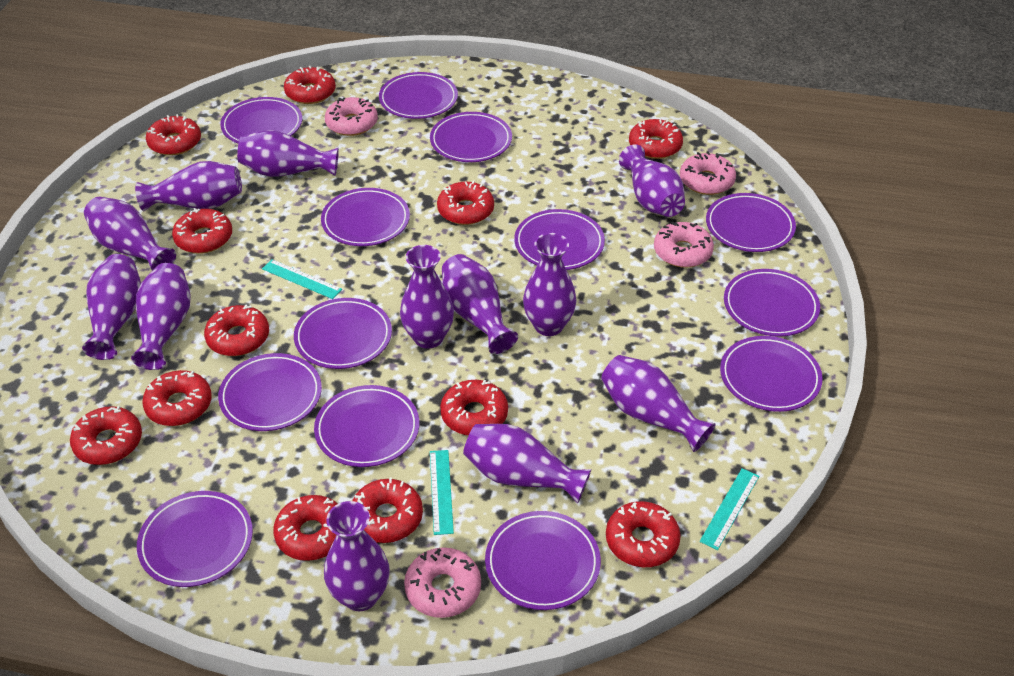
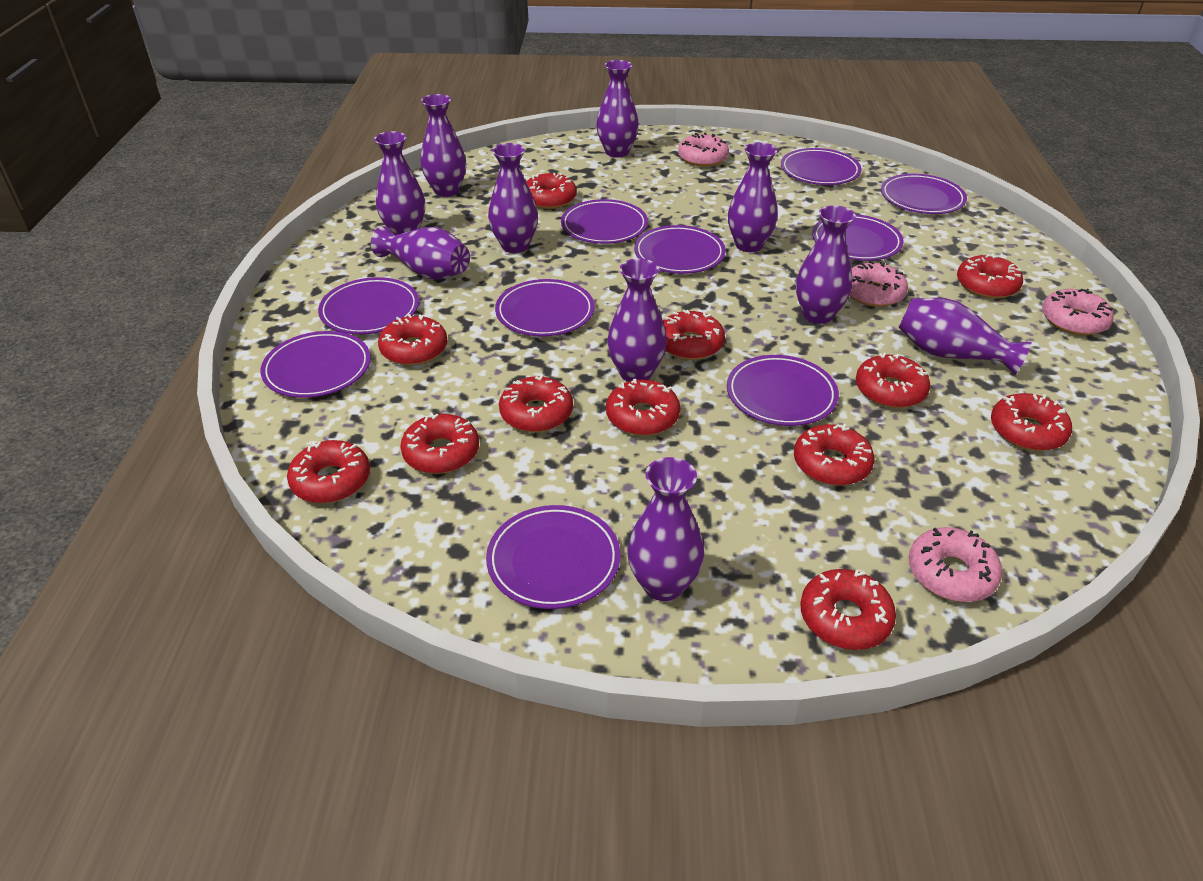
purple plate: 13 -> 10
purple vase: 12 -> 10
turquoise ruler: 3 -> 0

